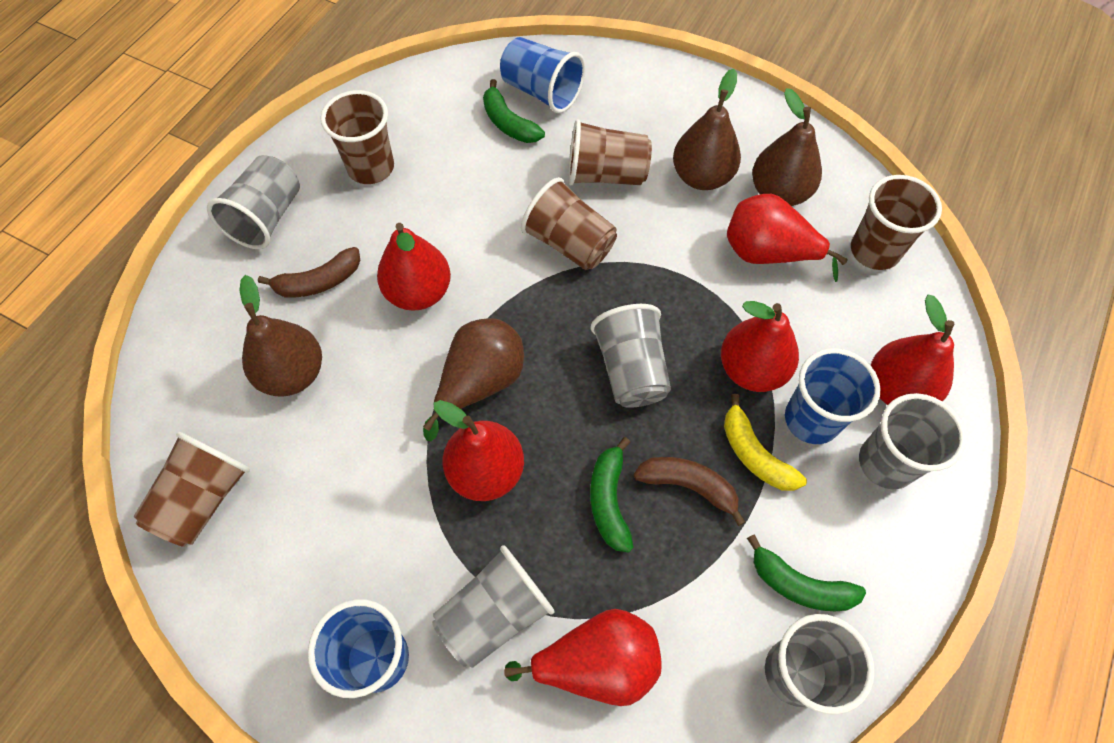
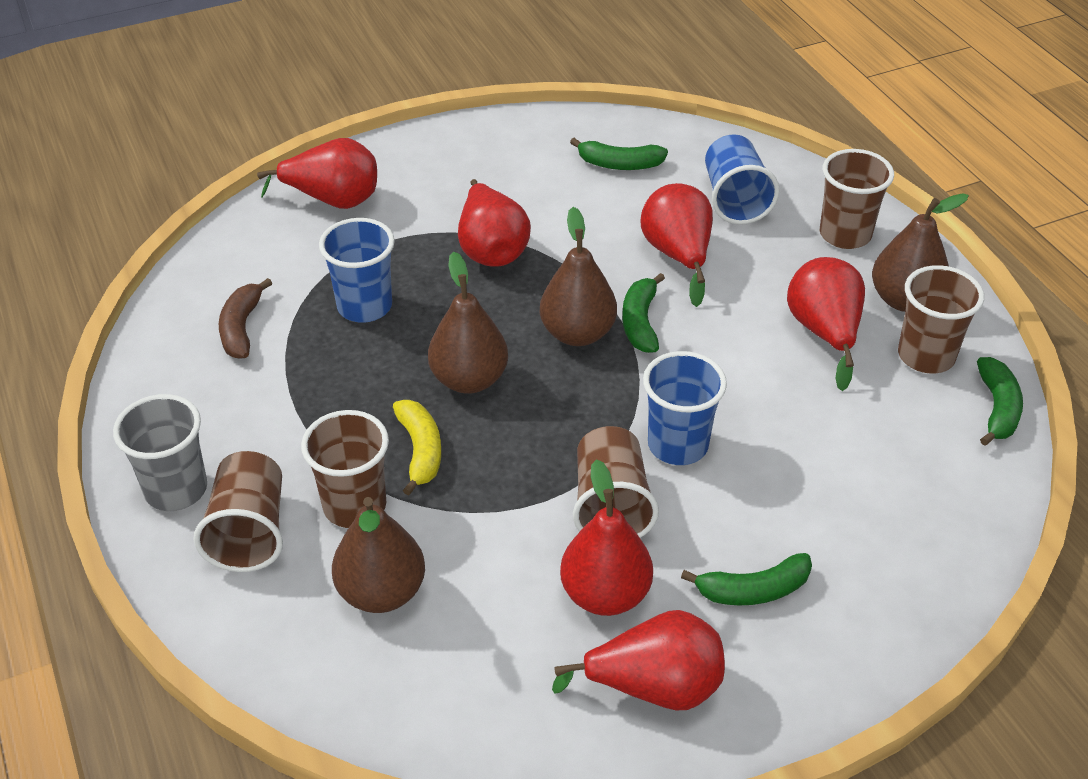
brown banana: 2 -> 1
green banana: 3 -> 4
grey cup: 5 -> 1

